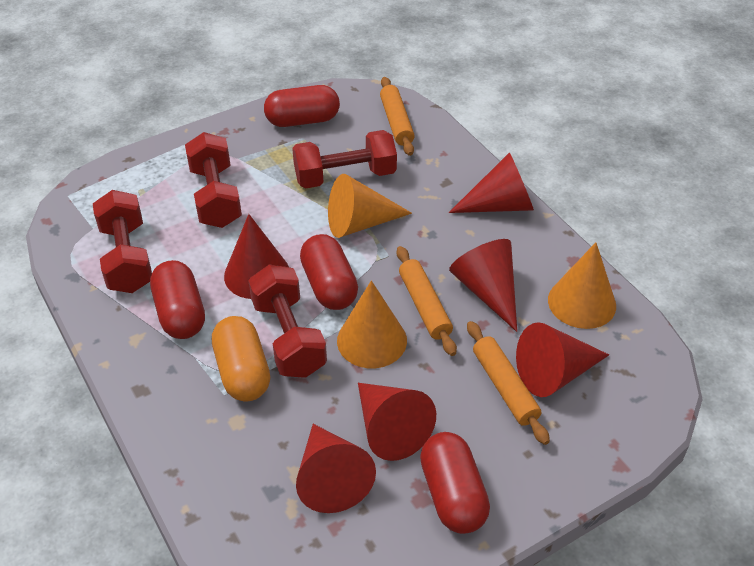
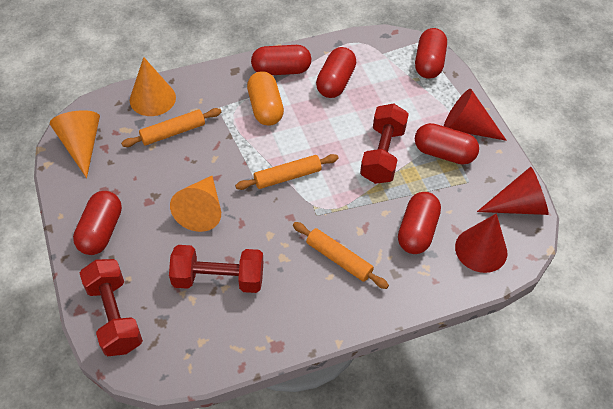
red capsule: 4 -> 6
red cone: 6 -> 3
red dumbbell: 4 -> 3

